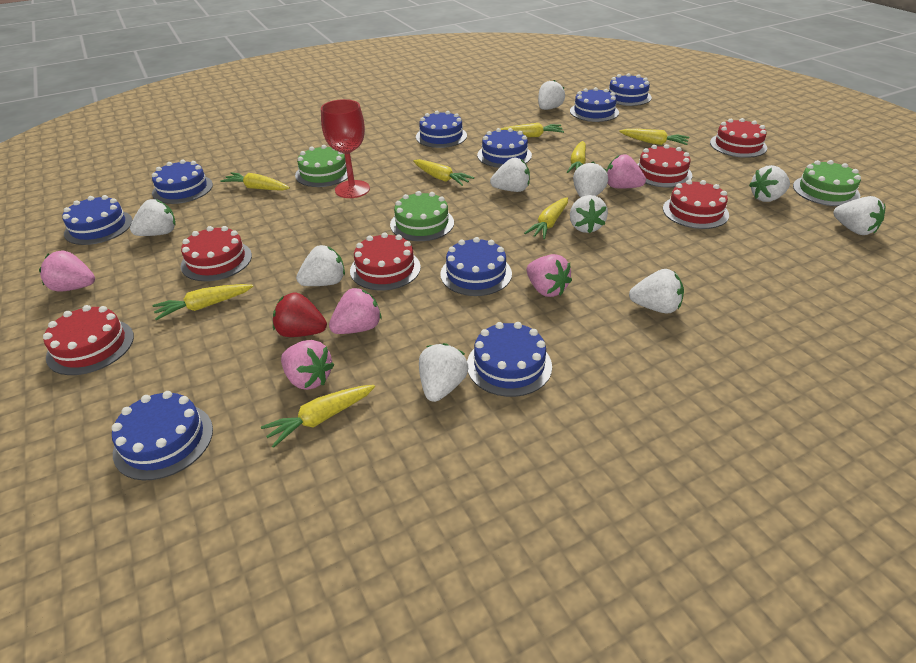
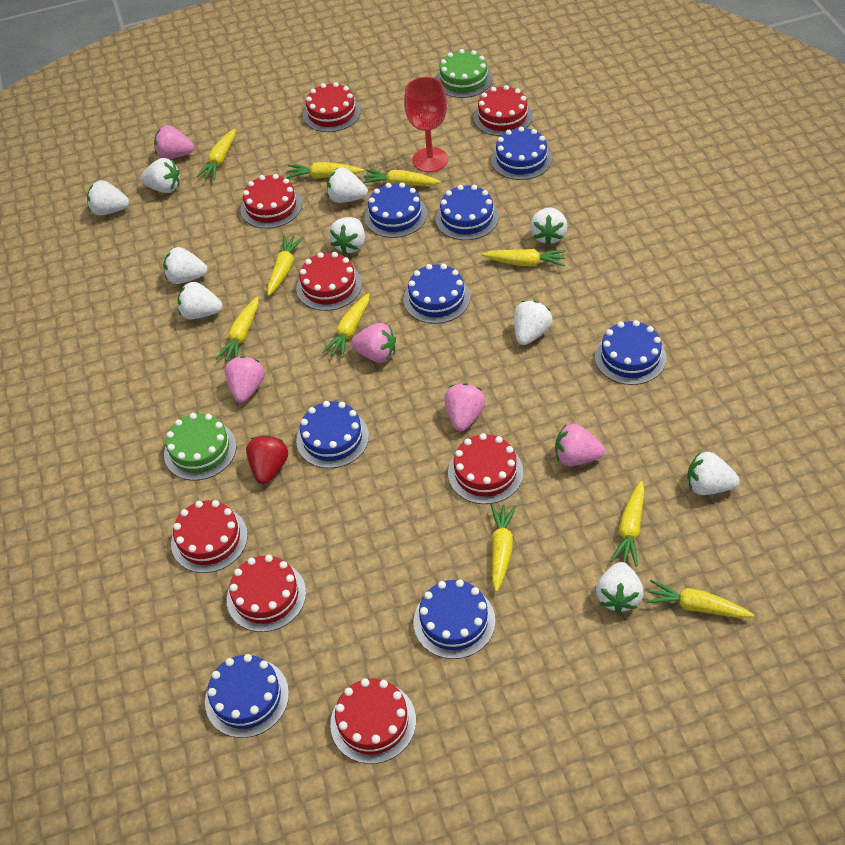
blue cake: 9 -> 8
green cake: 3 -> 2
red cake: 6 -> 8
yellow carrot: 8 -> 10

